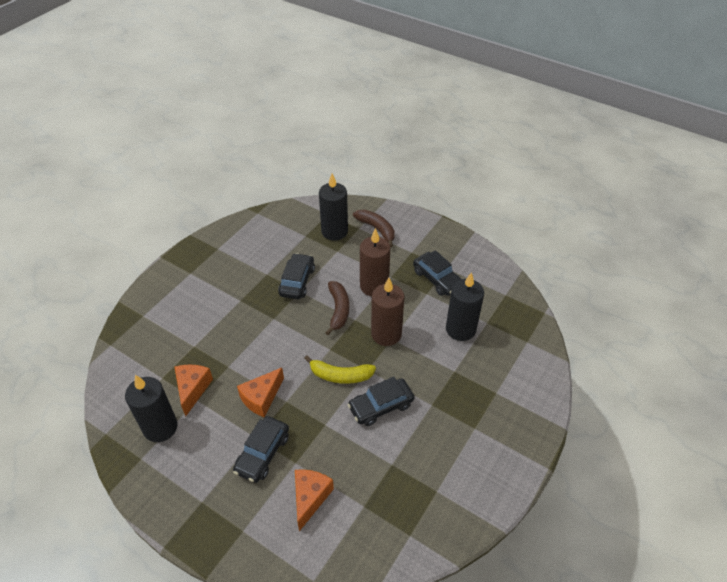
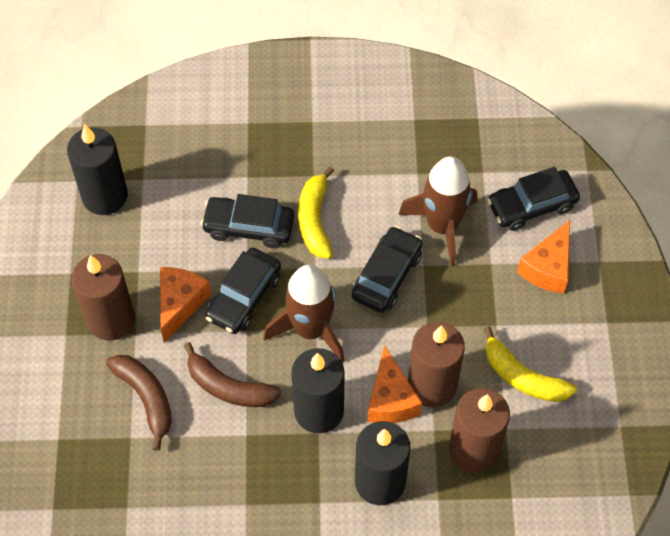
brown candle: 2 -> 3
brown rocket: 0 -> 2
yellow banana: 1 -> 2

